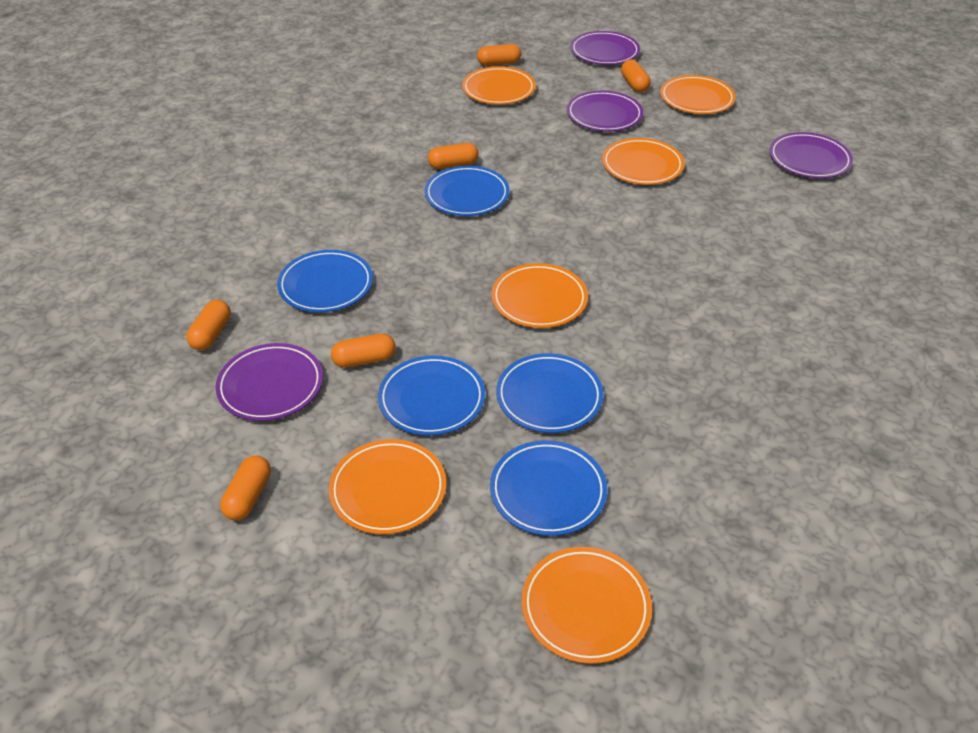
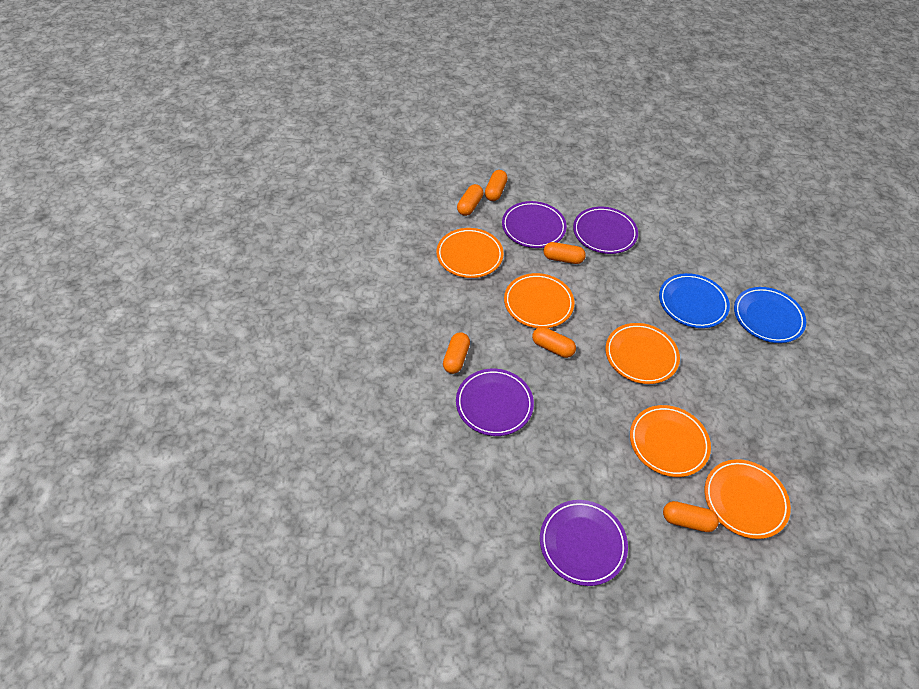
blue plate: 5 -> 2
orange plate: 6 -> 5

